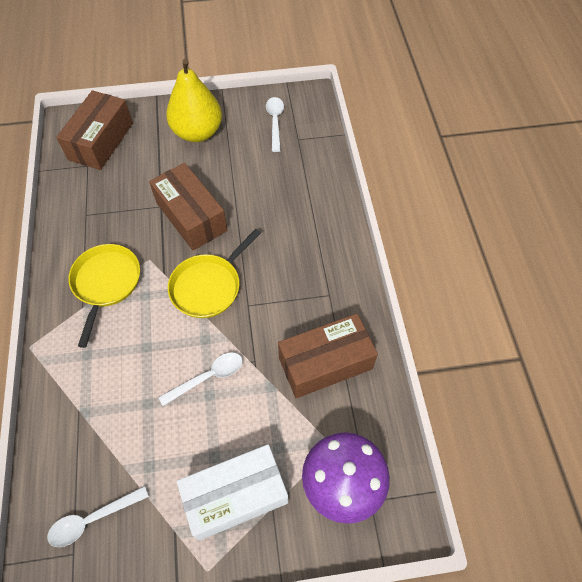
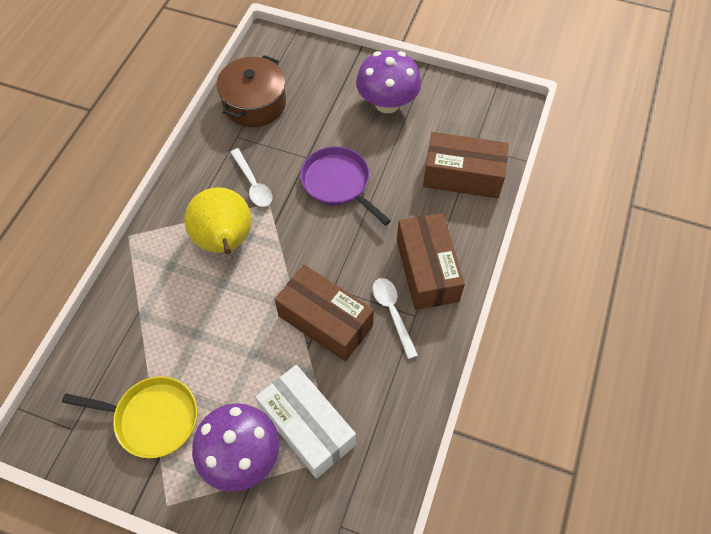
brown pot: 0 -> 1
purple mushroom: 1 -> 2
purple pan: 0 -> 1
white spoon: 3 -> 2
yellow pan: 2 -> 1

